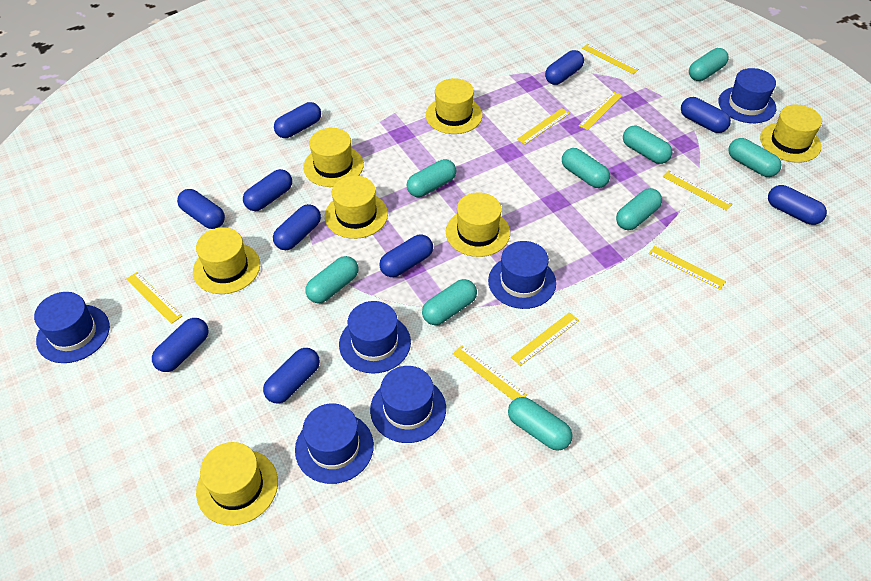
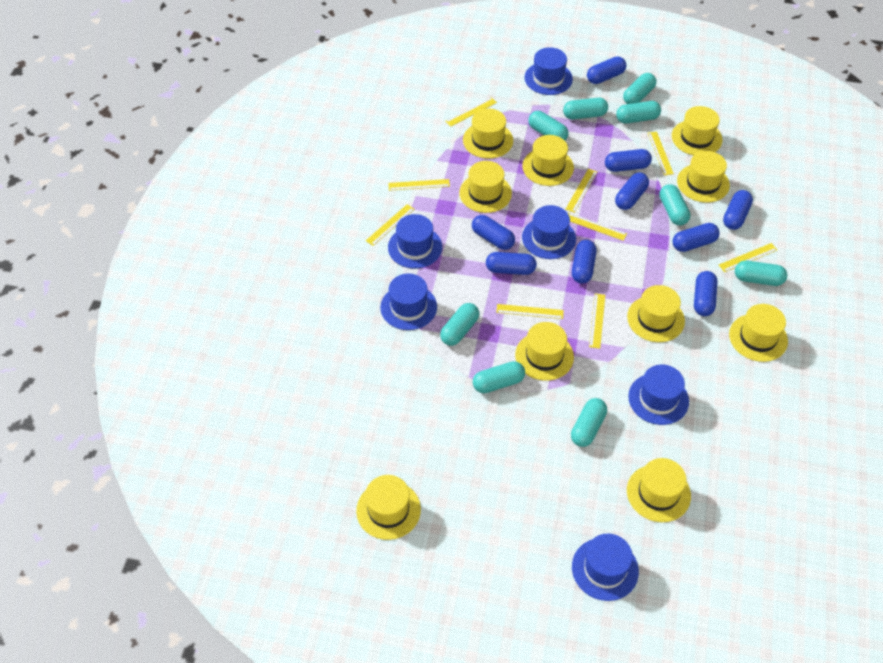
blue capsule: 10 -> 9
yellow hat: 7 -> 10
yellow ruler: 8 -> 9

